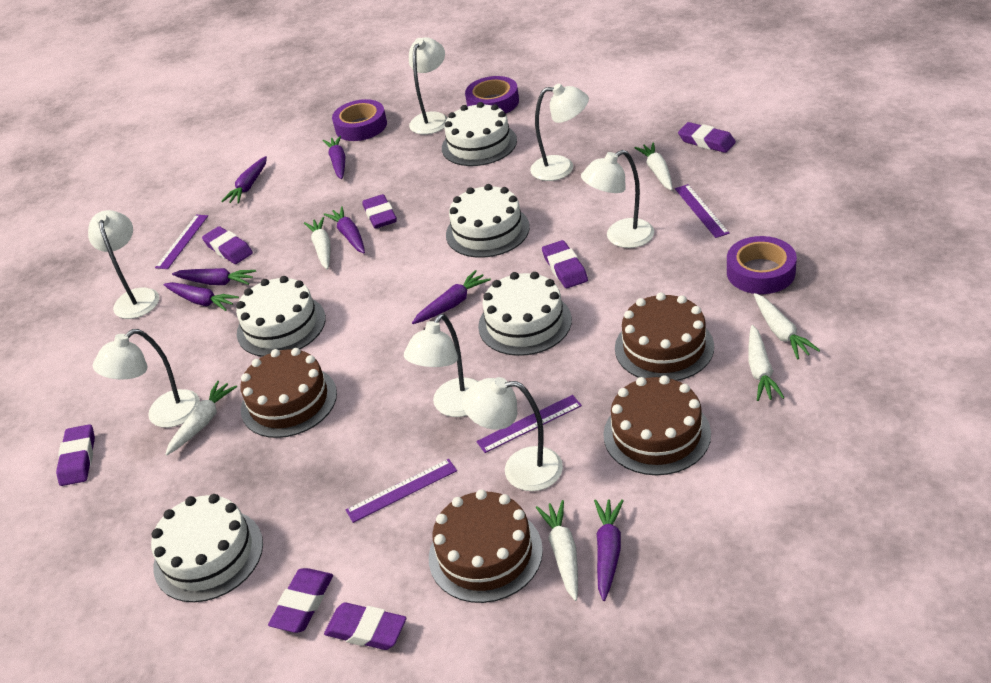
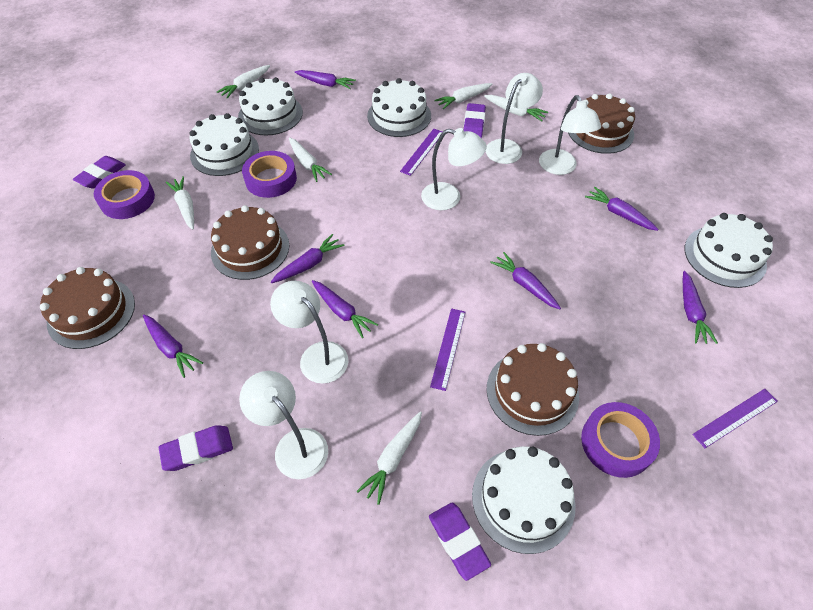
purple eraser: 7 -> 4
purple ruler: 4 -> 3
white lamp: 7 -> 5

